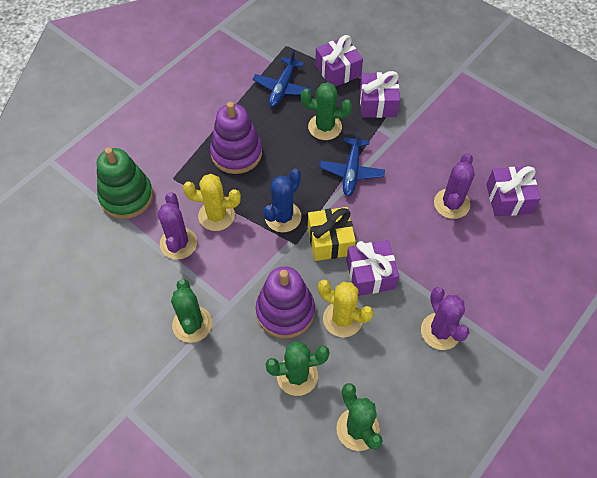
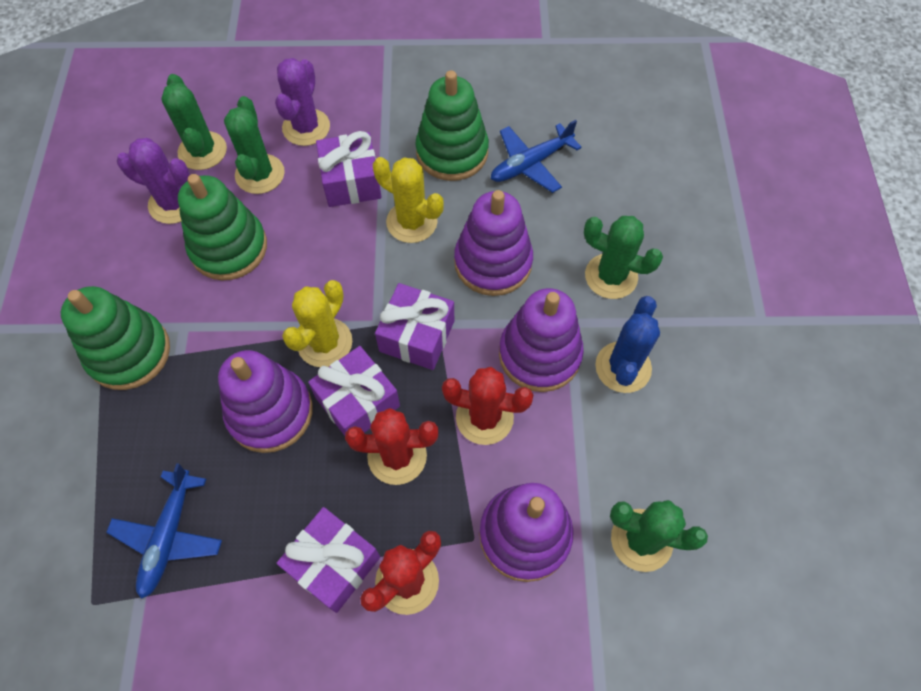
green stacking toy: 1 -> 3
purple cactus: 3 -> 2
purple stacking toy: 2 -> 4
red cactus: 0 -> 3
yellow gift: 1 -> 0

